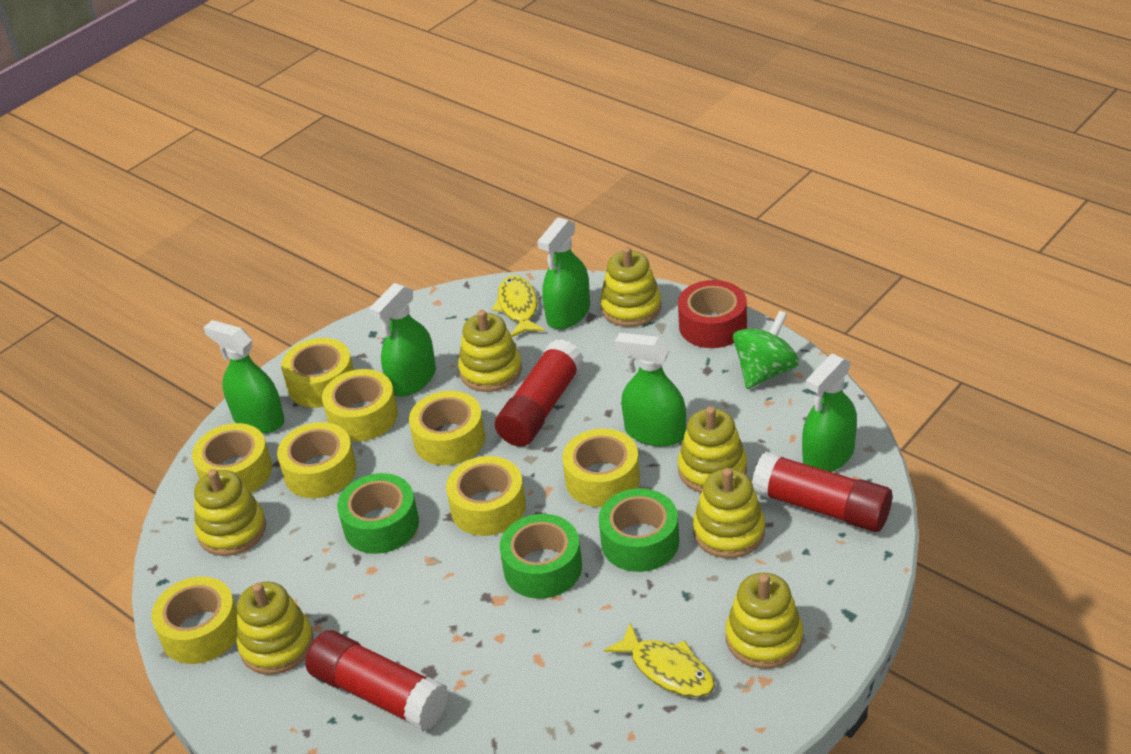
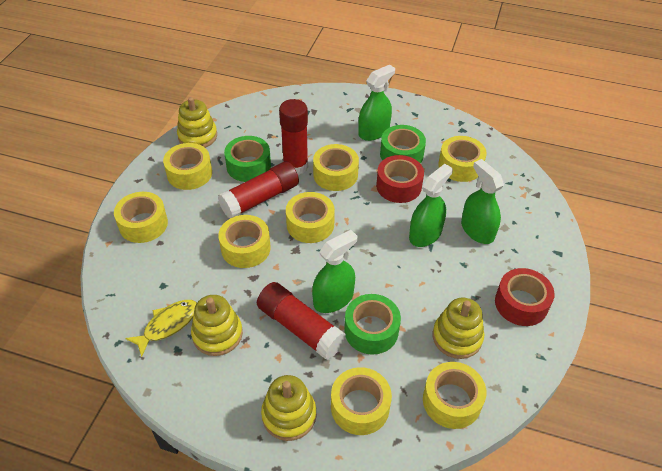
green spinning top: 1 -> 0
green spray bottle: 5 -> 4
red tape: 1 -> 2
yellow fish: 2 -> 1
yellow stacking toy: 7 -> 4

